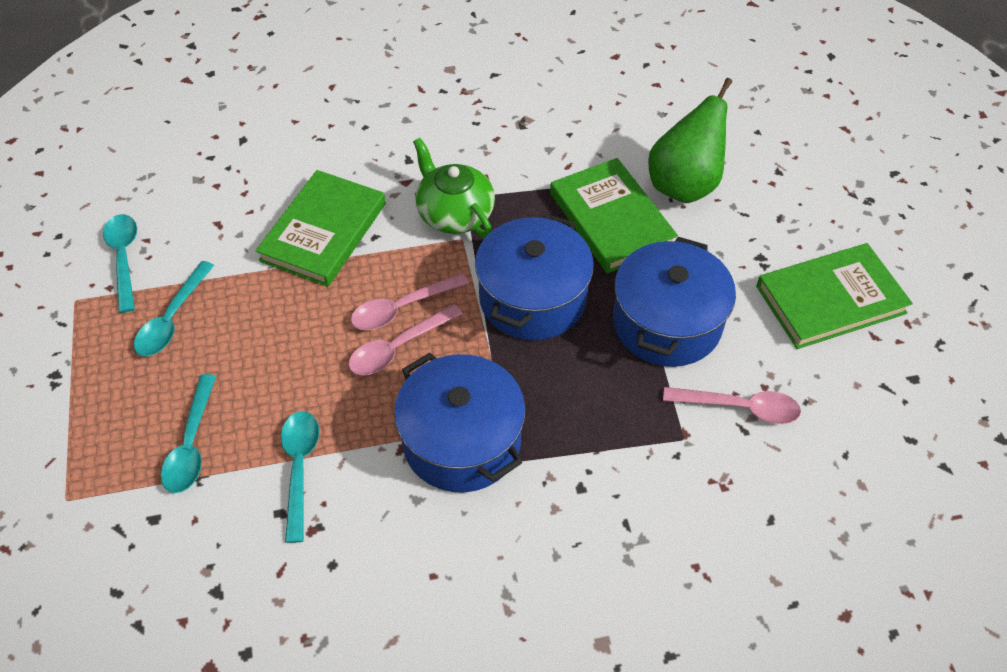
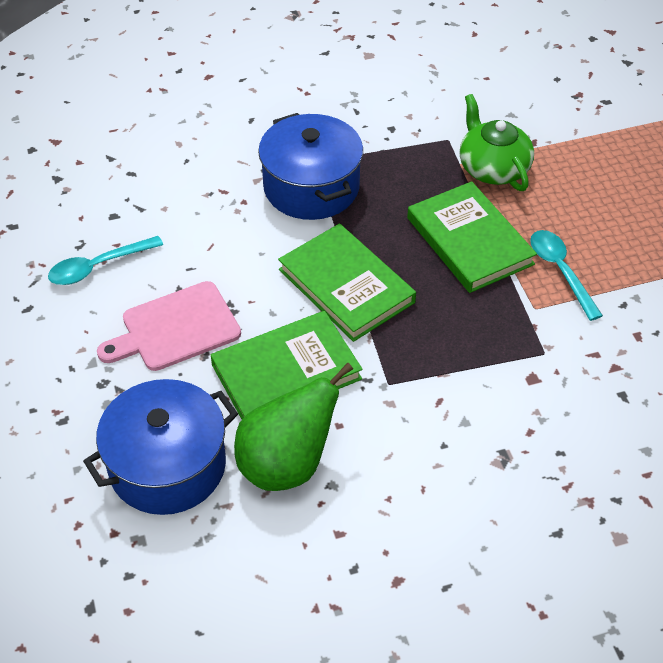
blue pot: 3 -> 2
pink cutting board: 0 -> 1
pink spoon: 3 -> 0
turquoise spoon: 4 -> 2

